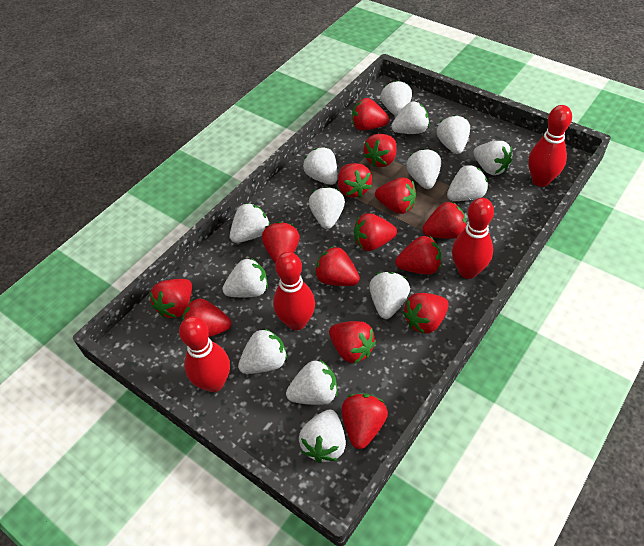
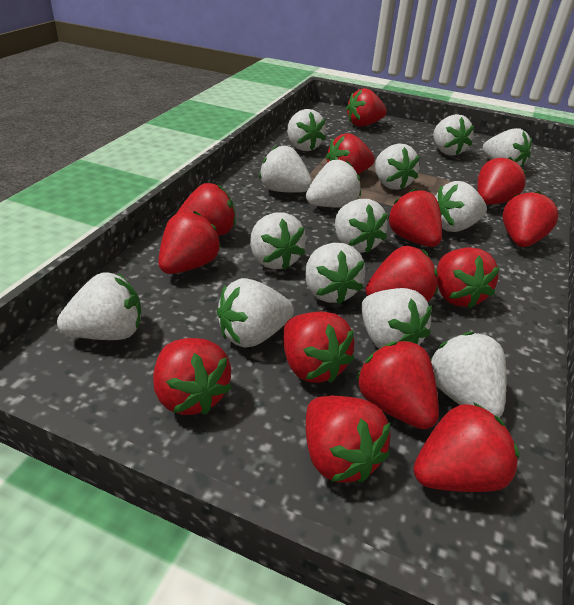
red bowling pin: 4 -> 0

